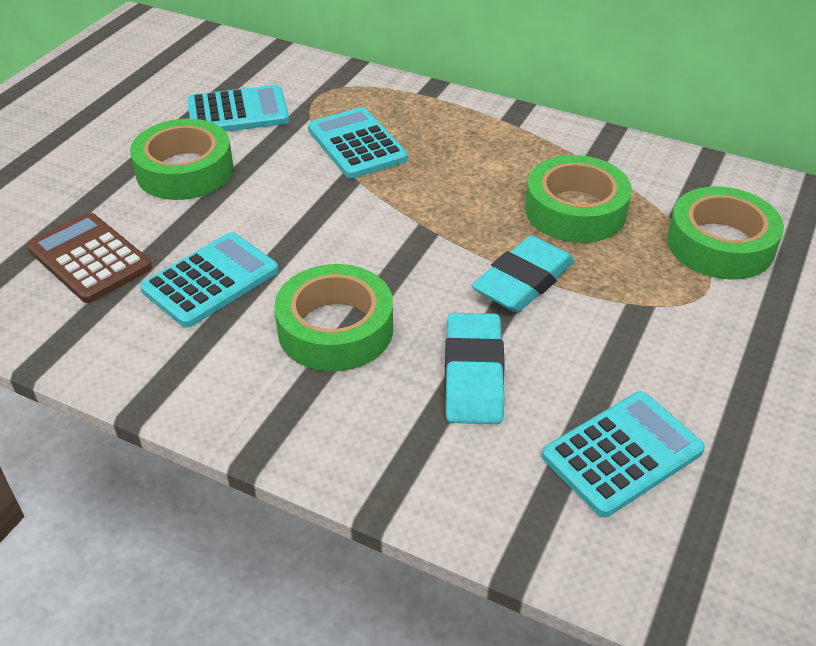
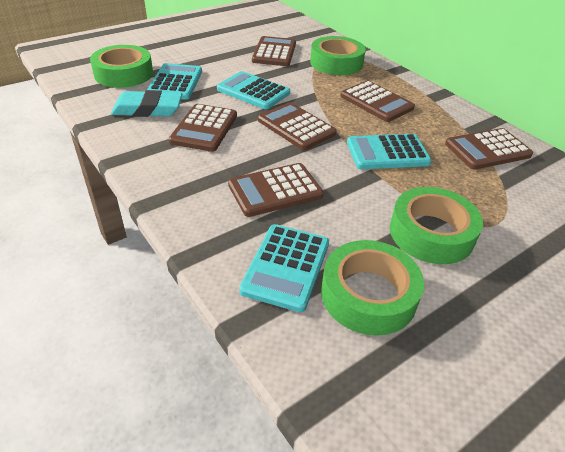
brown calculator: 1 -> 6
turquoise eraser: 2 -> 1

